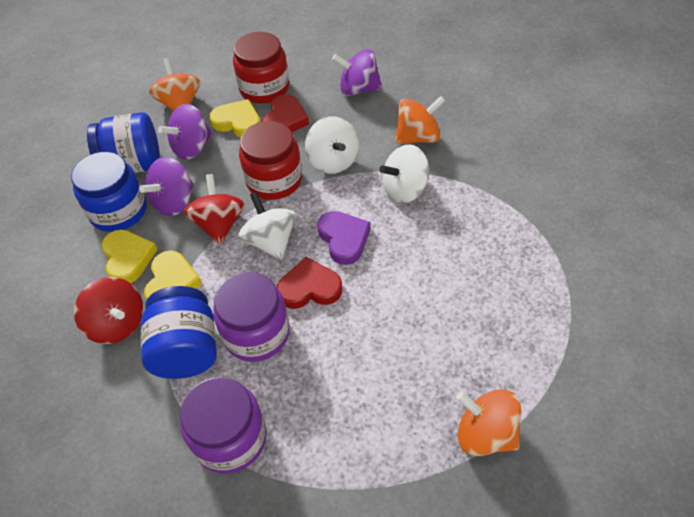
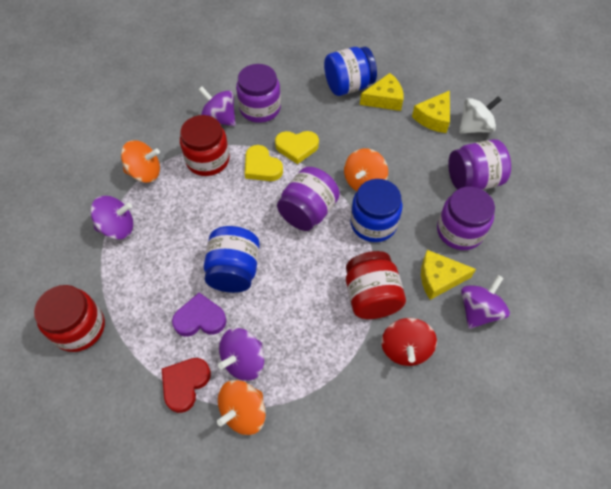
purple jar: 2 -> 4
purple spinning top: 3 -> 4
red heart: 2 -> 1
red jar: 2 -> 3
red spinning top: 2 -> 1
white spinning top: 3 -> 1
yellow cheese: 0 -> 3
yellow heart: 3 -> 2

